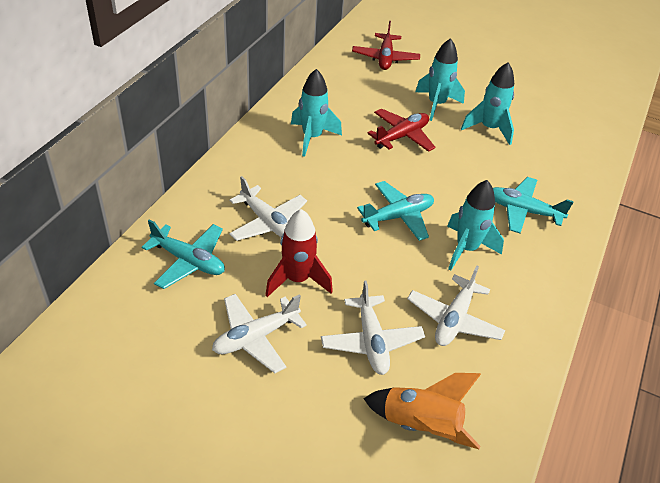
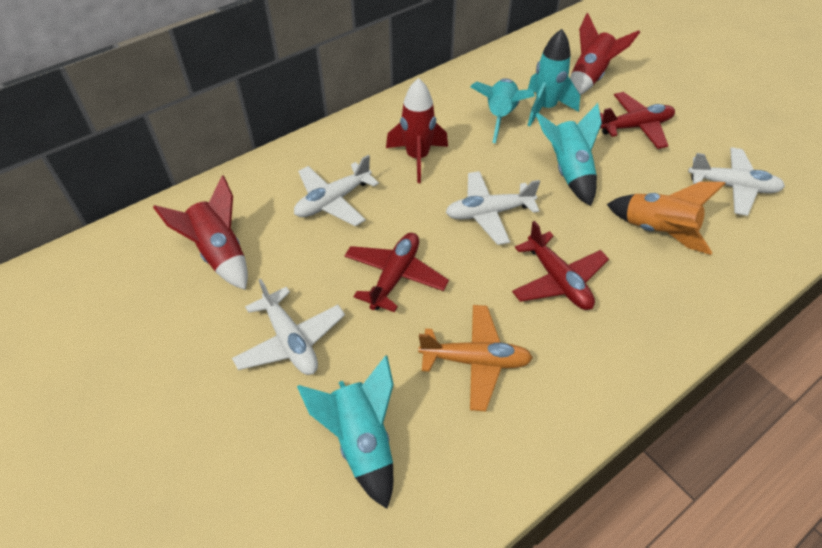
orange plane: 0 -> 1
red plane: 2 -> 3
red rocket: 1 -> 3
turquoise plane: 3 -> 0

